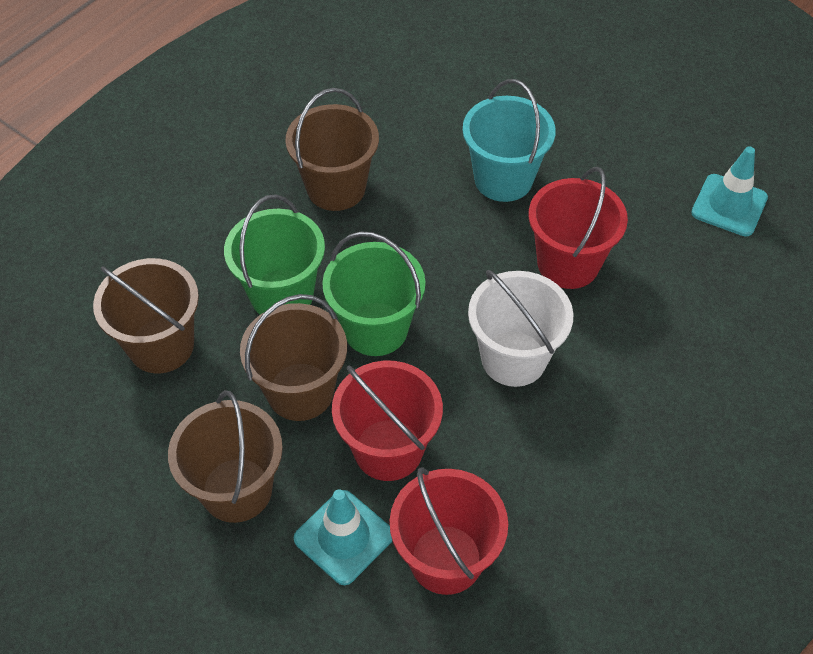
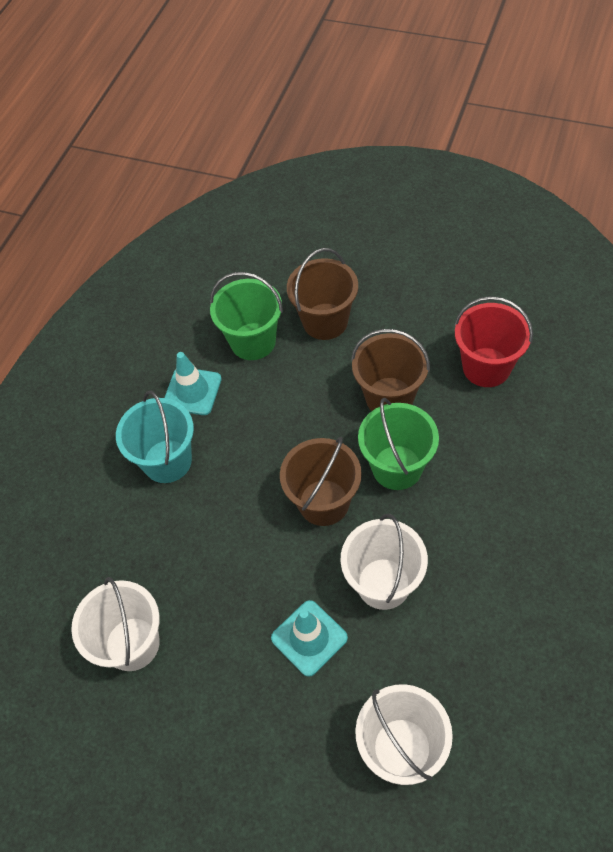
brown bucket: 4 -> 3
red bucket: 3 -> 1
white bucket: 1 -> 3

